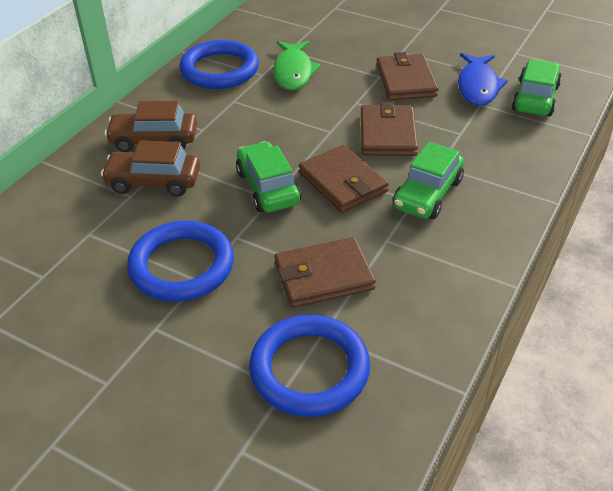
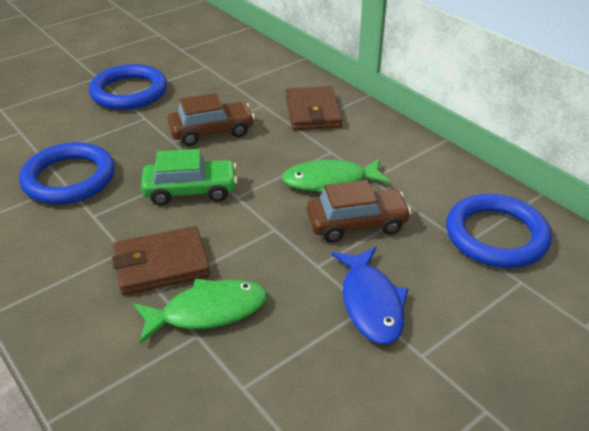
brown wallet: 4 -> 2
green car: 3 -> 1
green fish: 1 -> 2

